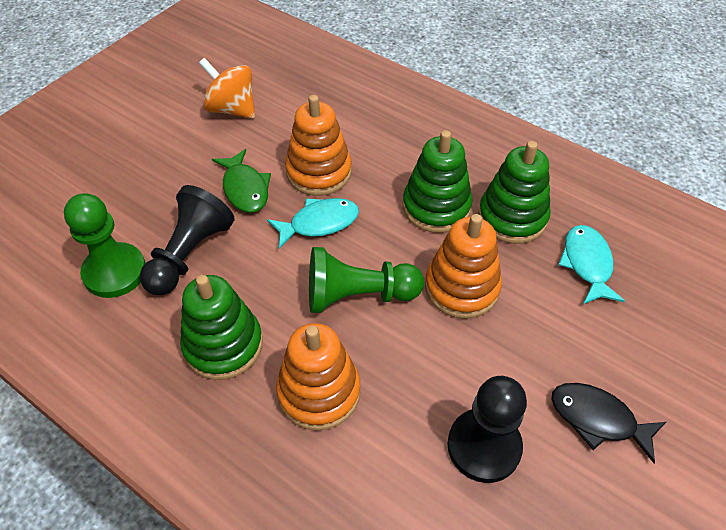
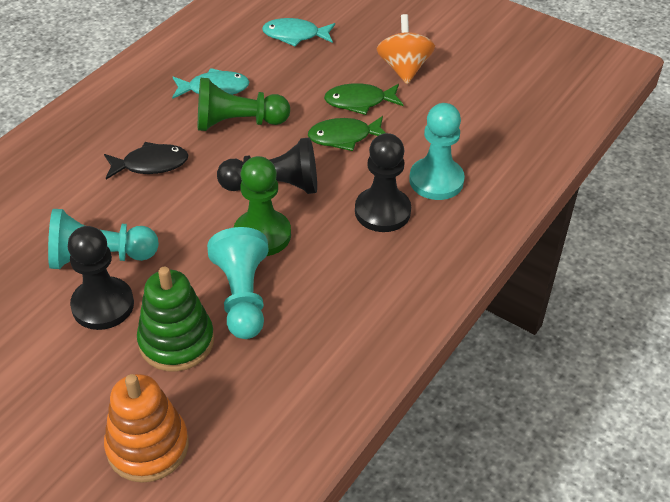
black pawn: 2 -> 3
green fish: 1 -> 2
green stacking toy: 3 -> 1
orange stacking toy: 3 -> 1
turquoise pawn: 0 -> 3

